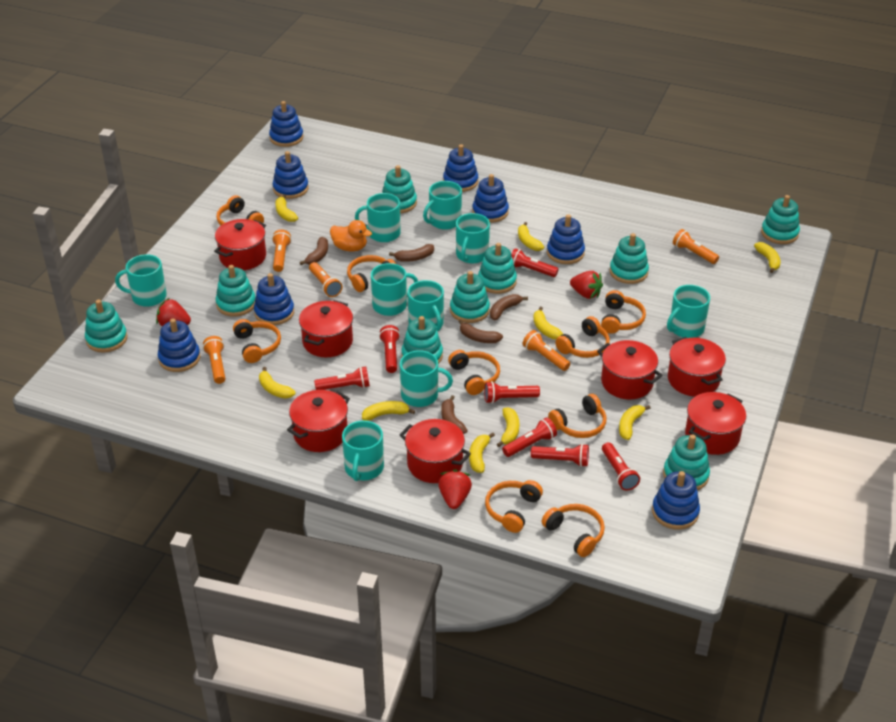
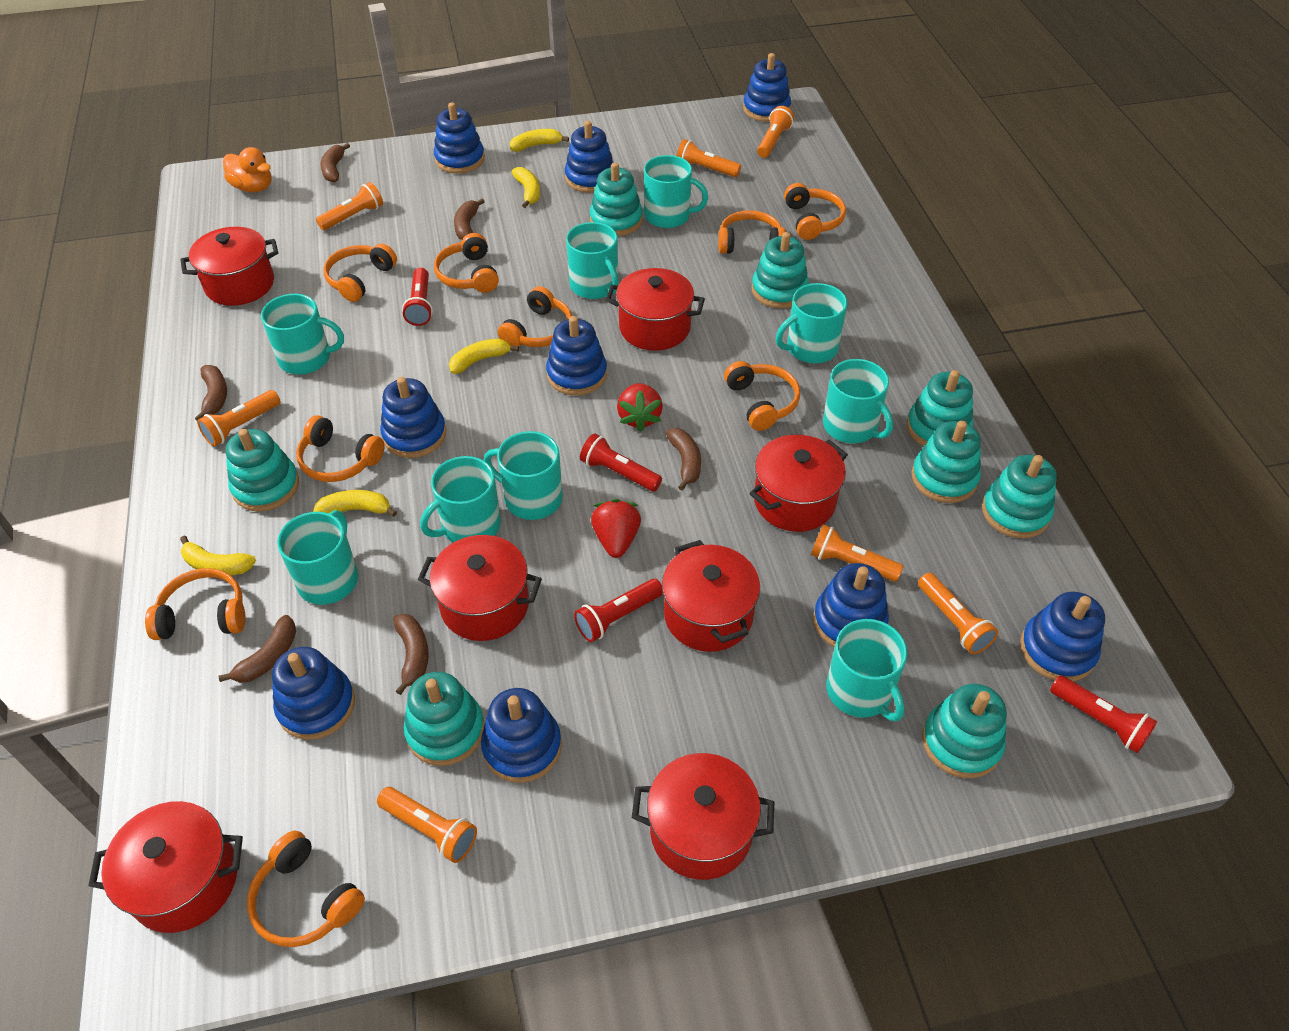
blue stacking toy: 8 -> 9
brown banana: 5 -> 6
orange flashlight: 5 -> 7
red flashlight: 7 -> 4
red strawberry: 3 -> 2
turquoise stacking toy: 9 -> 8
yellow banana: 9 -> 5

